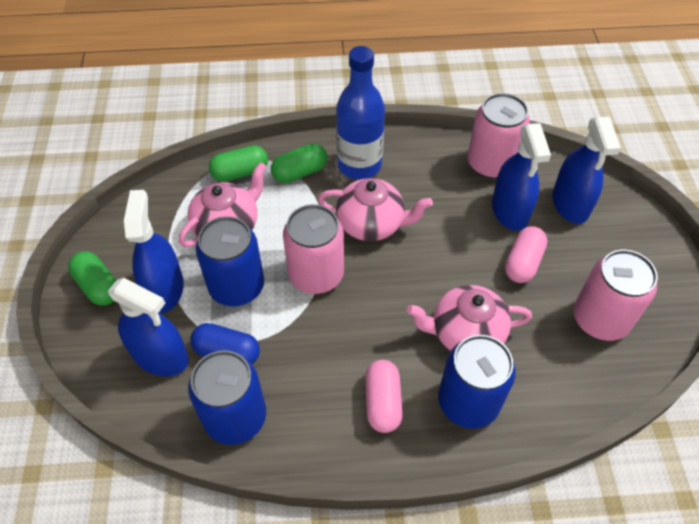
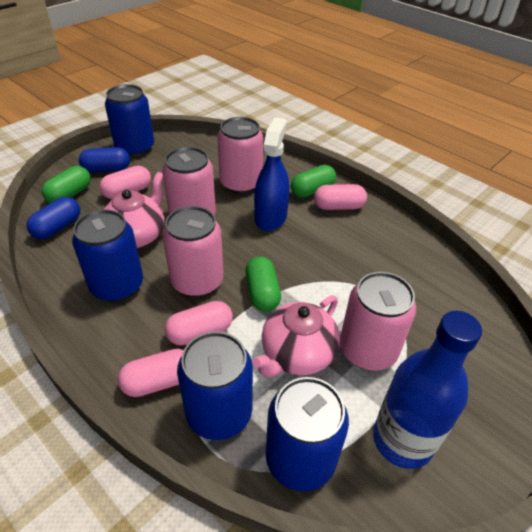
blue can: 3 -> 4
blue capsule: 1 -> 2
blue spray bottle: 4 -> 1
pink can: 3 -> 4
pink capsule: 2 -> 4
pink teapot: 3 -> 2

